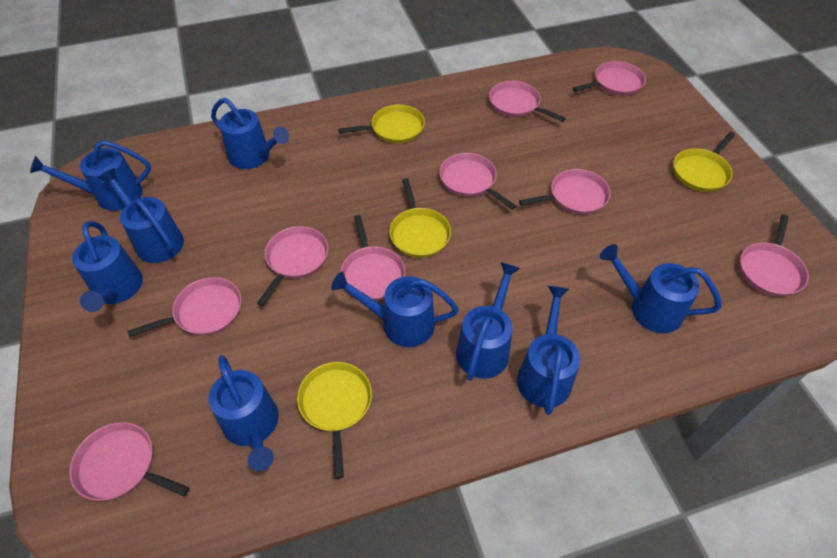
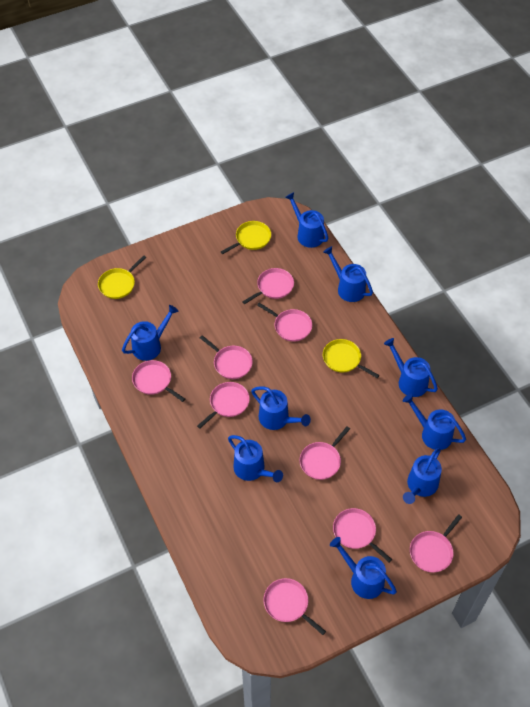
yellow pan: 4 -> 3

